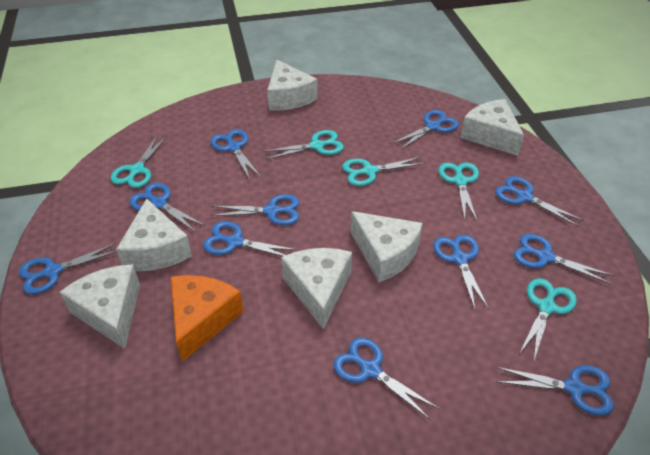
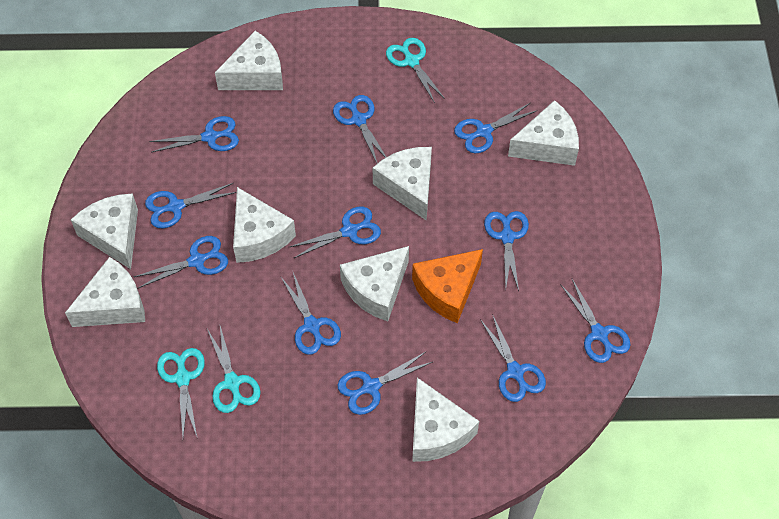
turquoise scissors: 5 -> 3
white cheese: 6 -> 8

